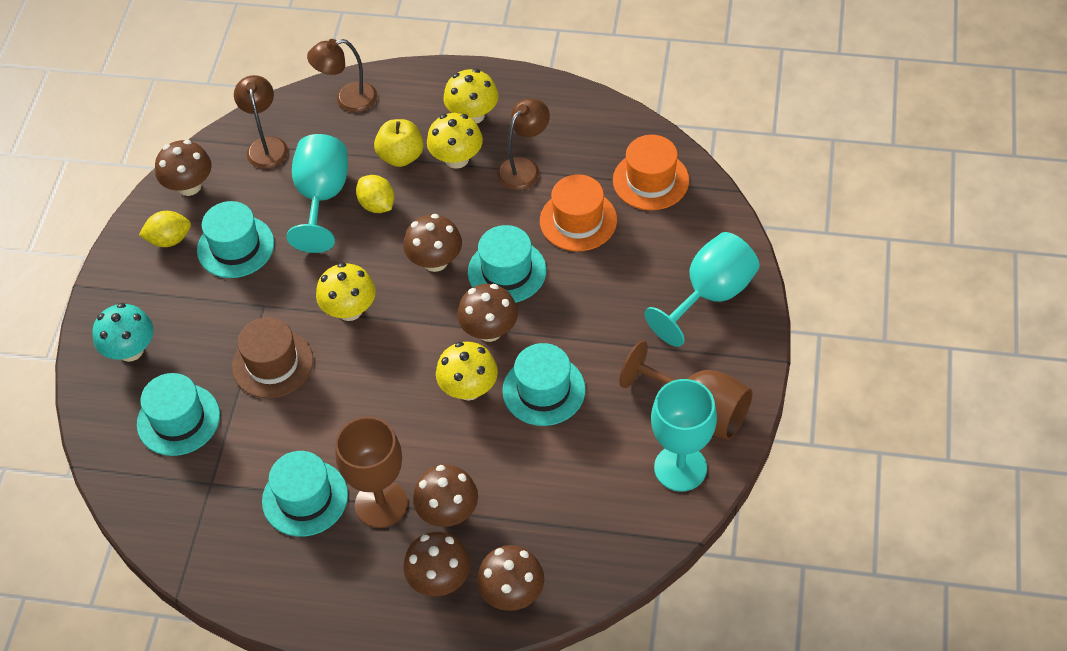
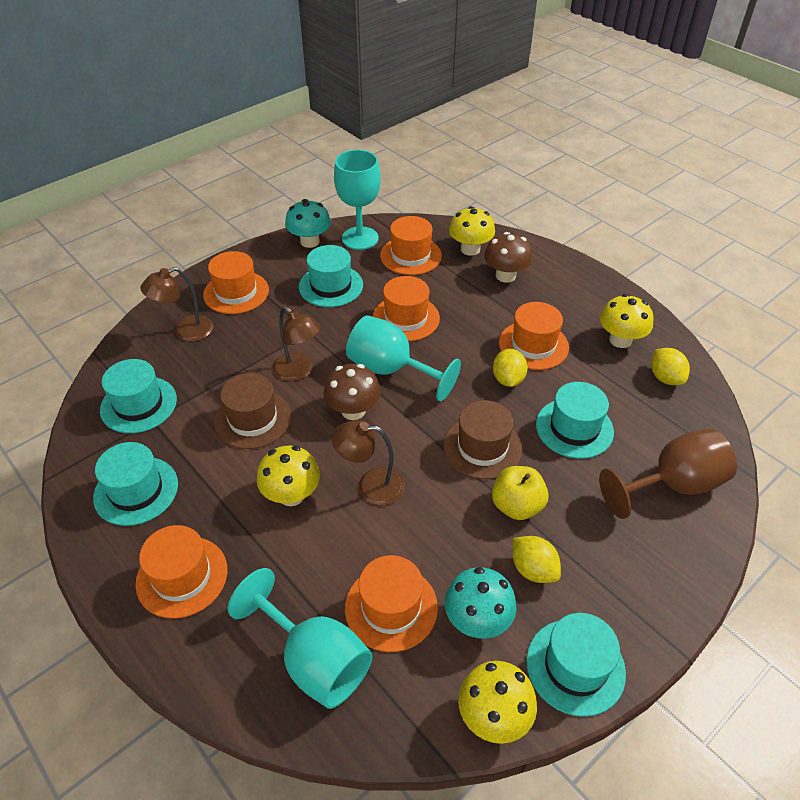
brown goblet: 2 -> 1
brown hat: 1 -> 2
brown mushroom: 6 -> 2
orange hat: 2 -> 6
turquoise mushroom: 1 -> 2
yellow lemon: 2 -> 3

